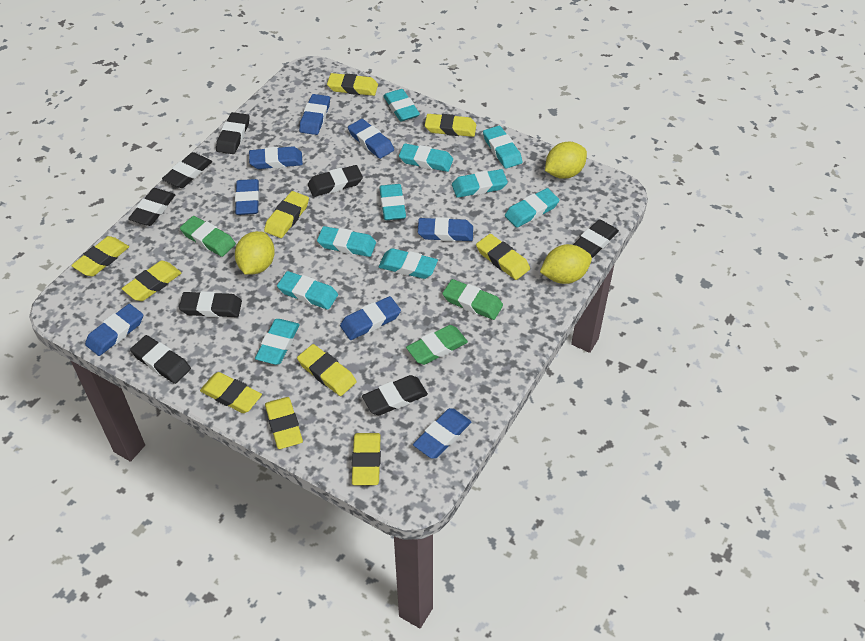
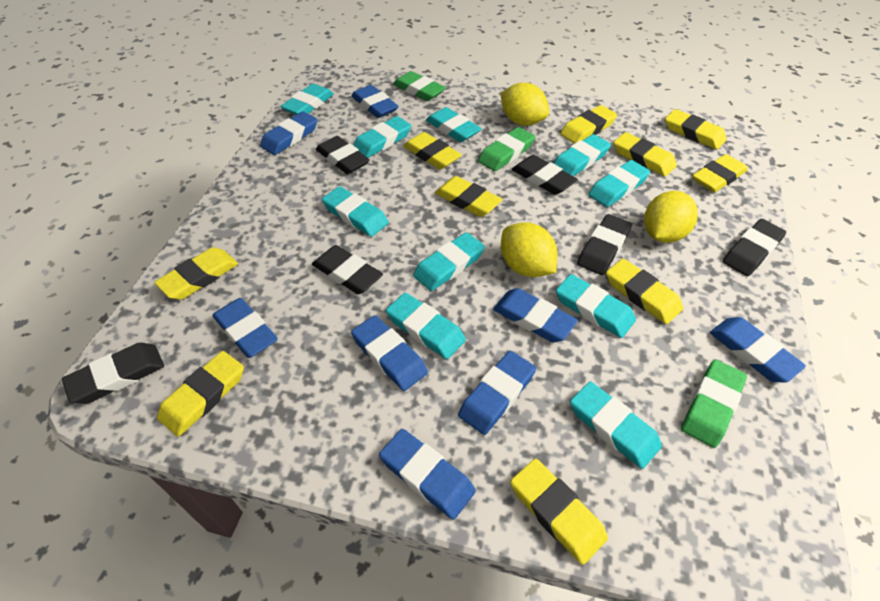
black eraser: 8 -> 6

